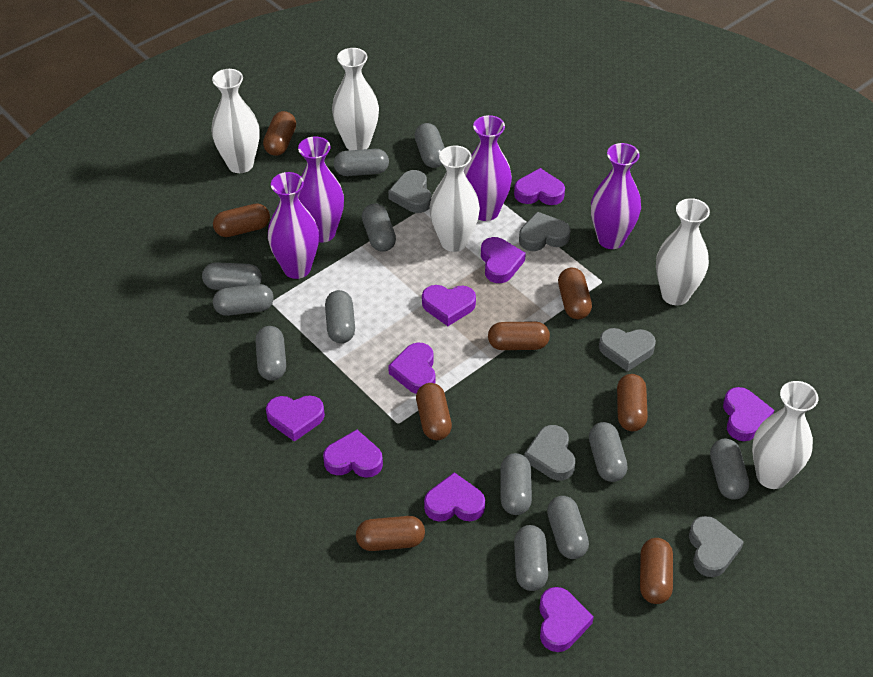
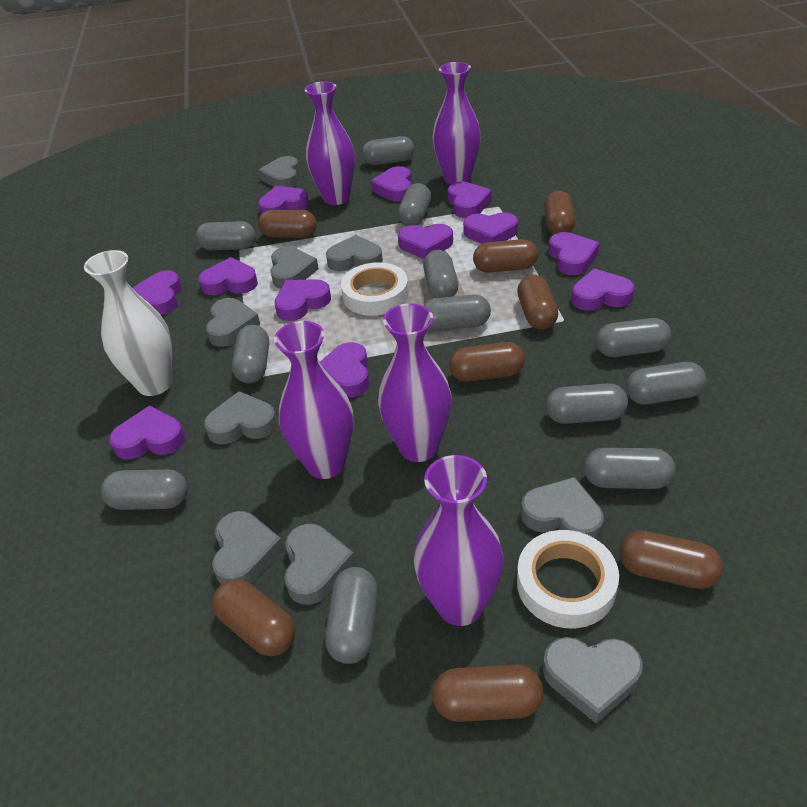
grey heart: 5 -> 9
purple heart: 9 -> 12
purple vase: 4 -> 5
white tape: 0 -> 2
white vase: 5 -> 1

